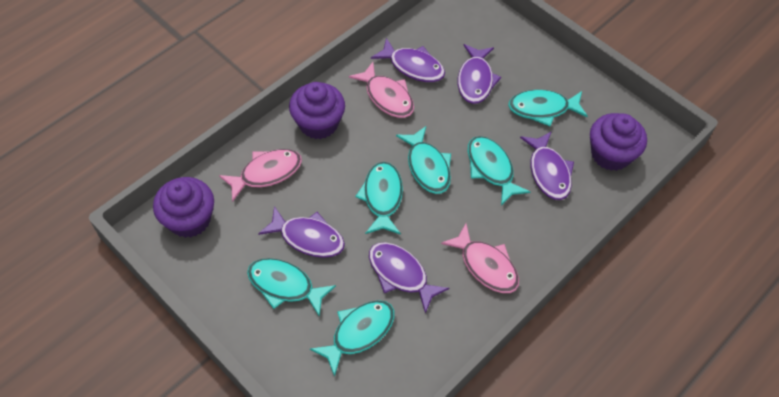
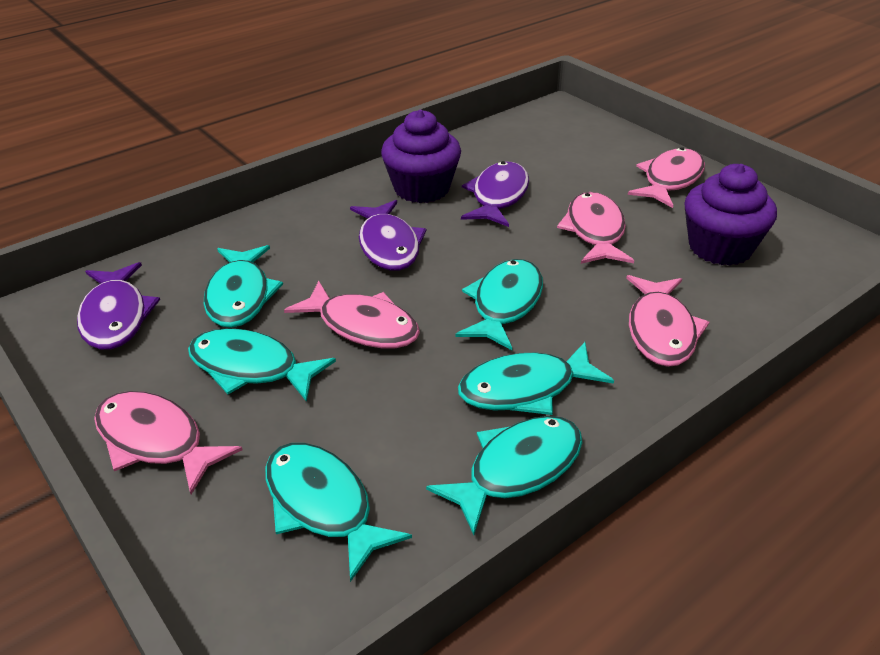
pink fish: 3 -> 5
purple cupcake: 3 -> 2
purple fish: 5 -> 3

